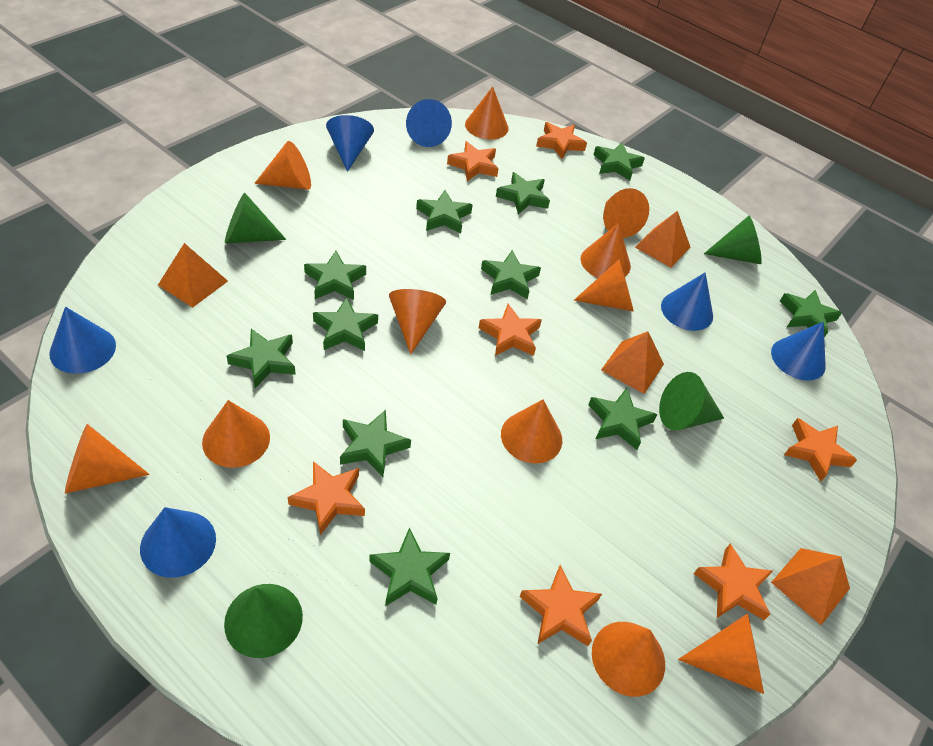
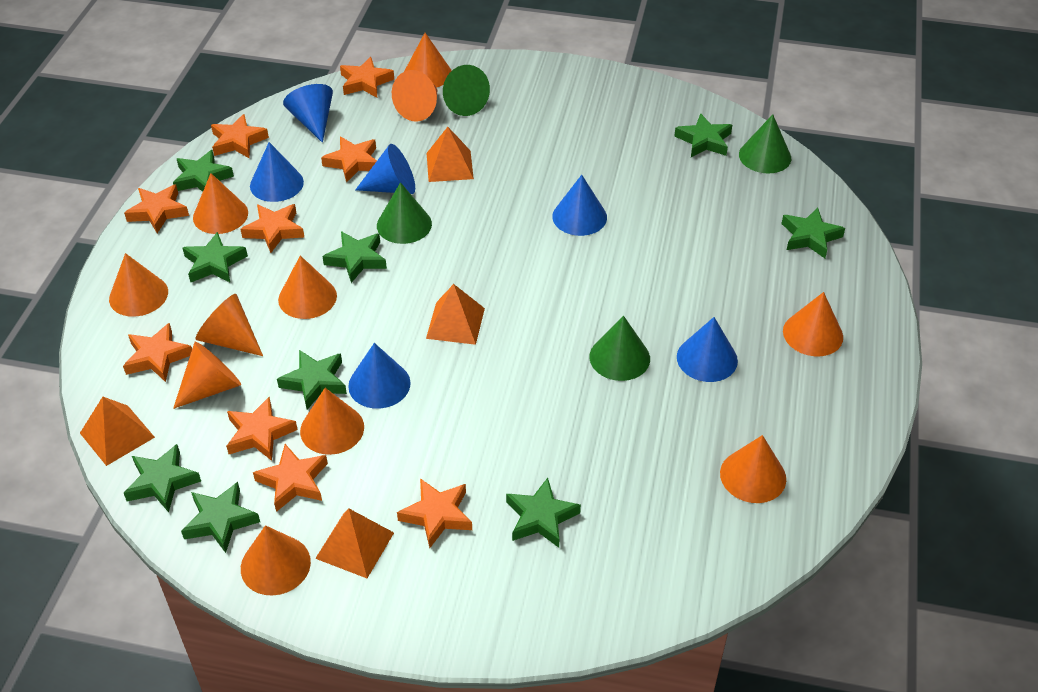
green star: 11 -> 9
orange star: 7 -> 9

